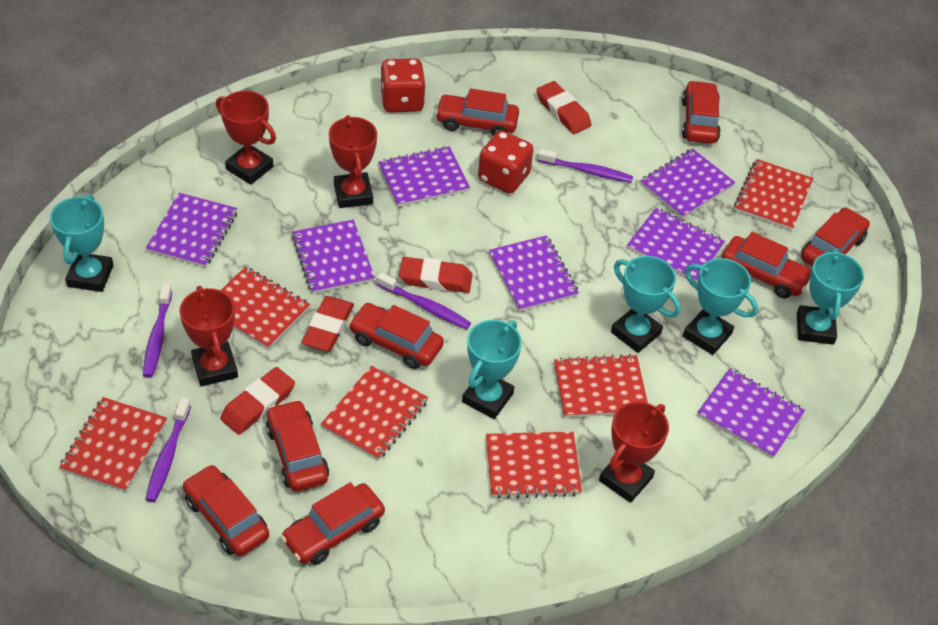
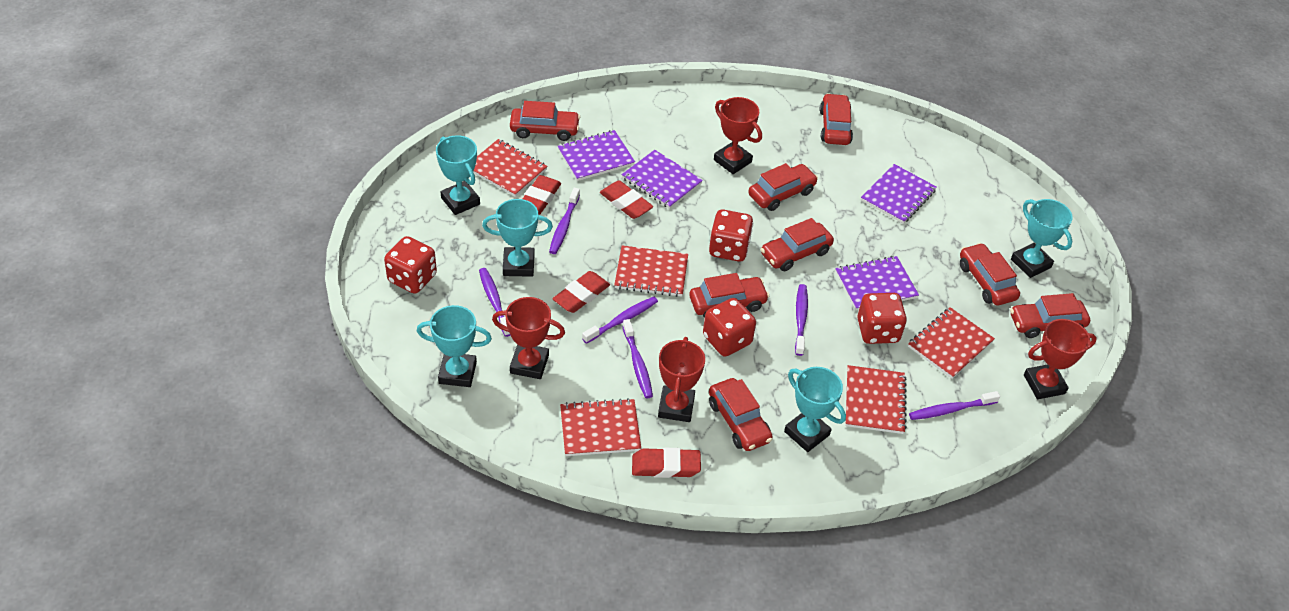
purple notebook: 7 -> 4
purple toothbrush: 4 -> 6
red dice: 2 -> 4
red notebook: 6 -> 5

